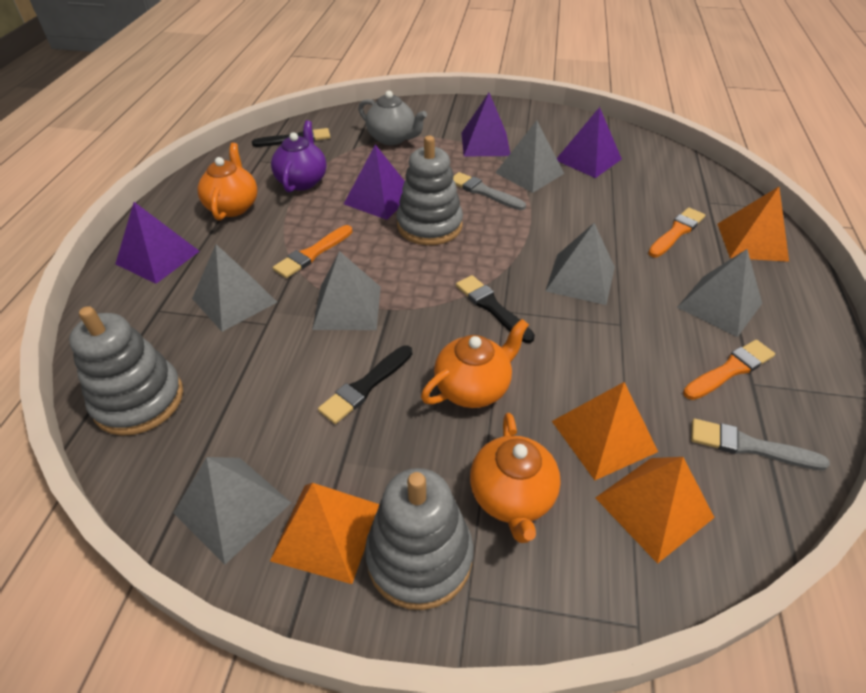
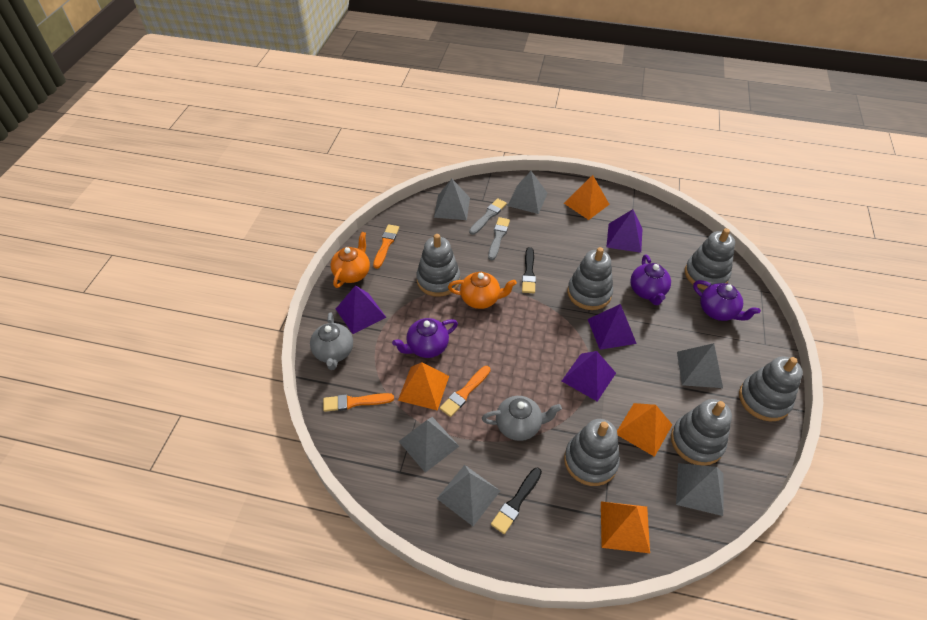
black brush: 3 -> 2
grey stacking toy: 3 -> 6
grey teapot: 1 -> 2
orange teapot: 3 -> 2
purple teapot: 1 -> 3

